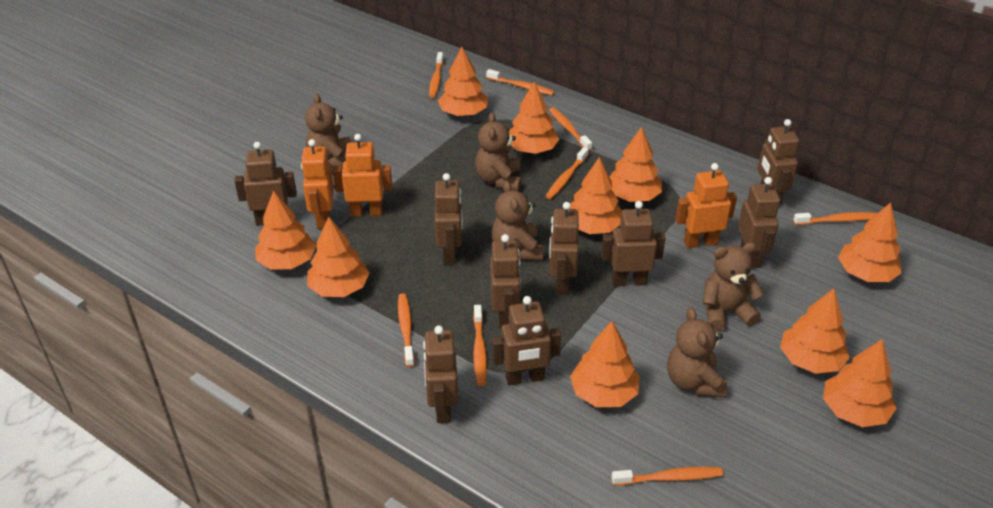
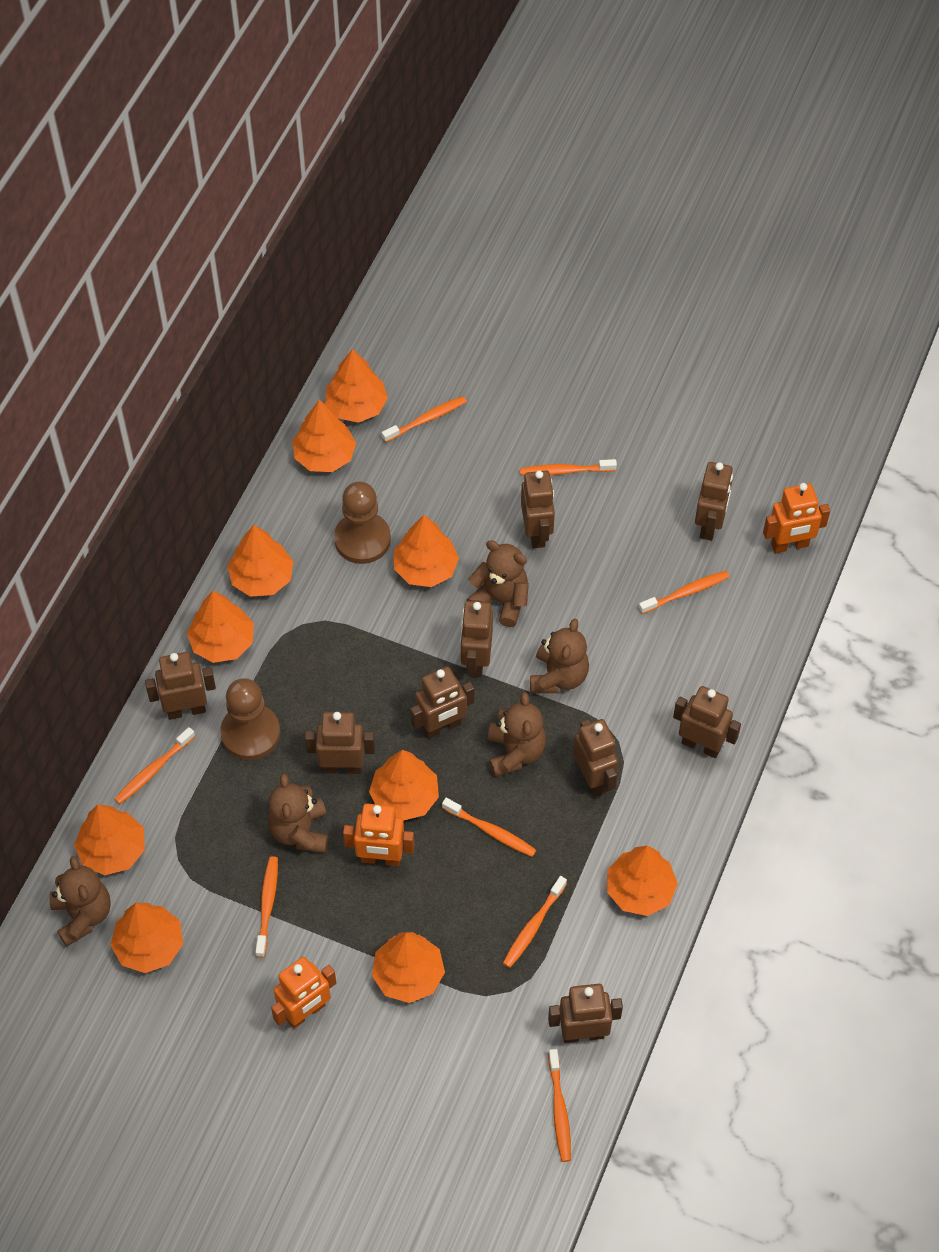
brown pawn: 0 -> 2

